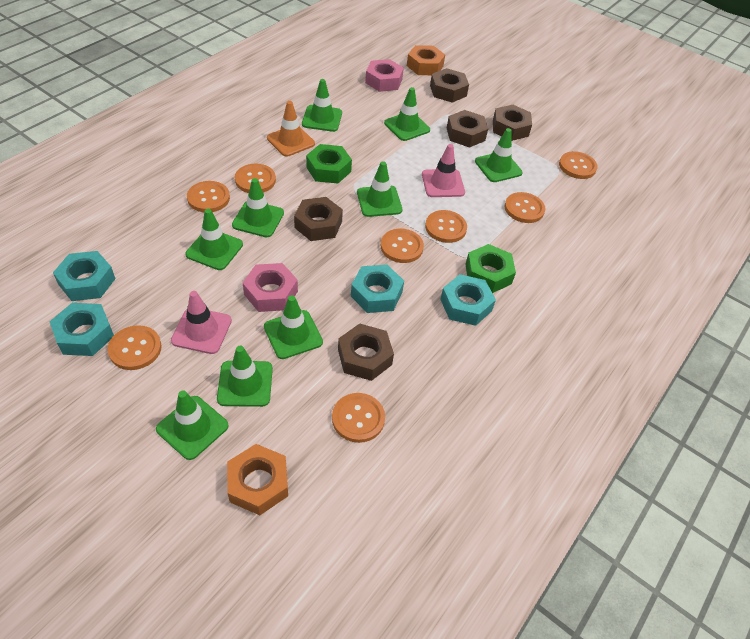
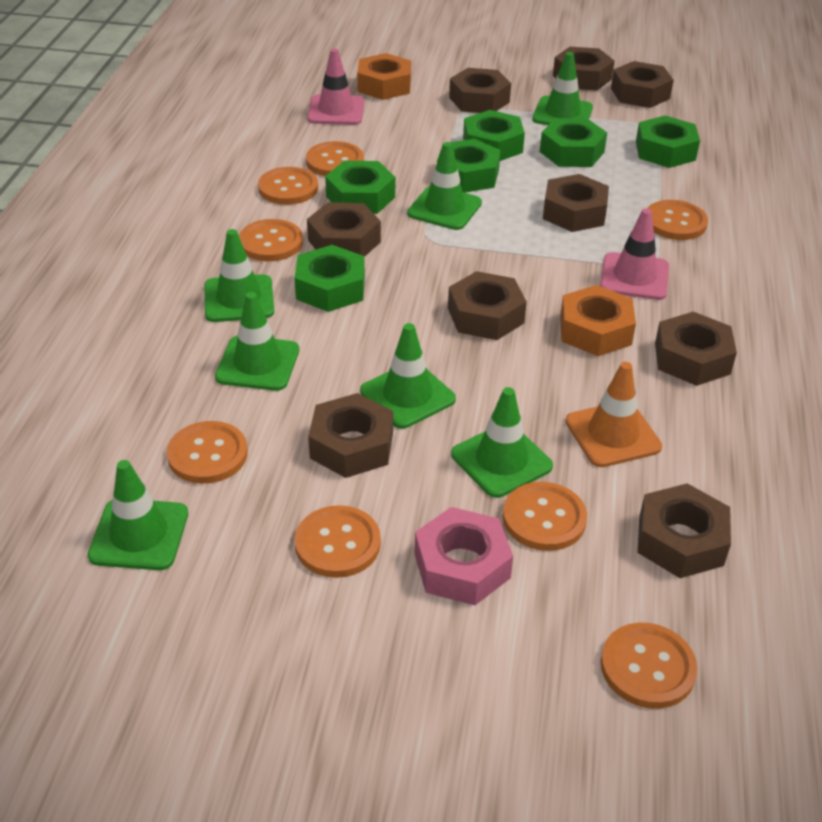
brown nut: 5 -> 9
green nut: 2 -> 6
green traffic cone: 9 -> 7
pink nut: 2 -> 1
turquoise nut: 4 -> 0

